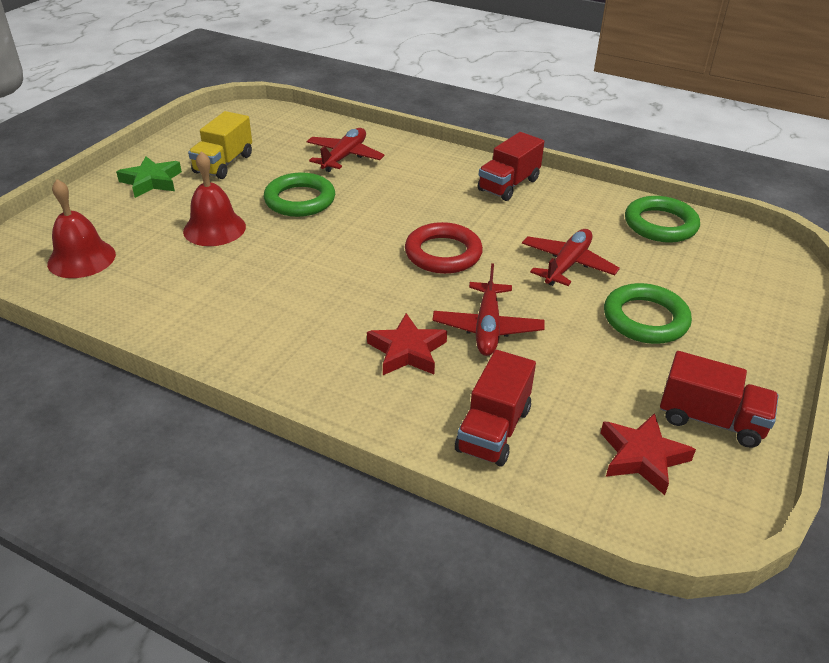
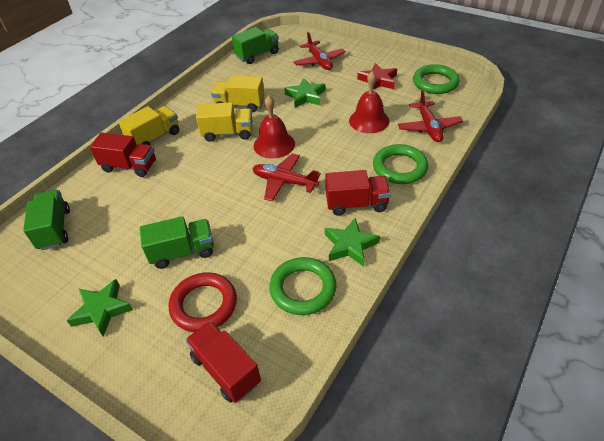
green star: 1 -> 3
green truck: 0 -> 3
red star: 2 -> 1
yellow truck: 1 -> 3

